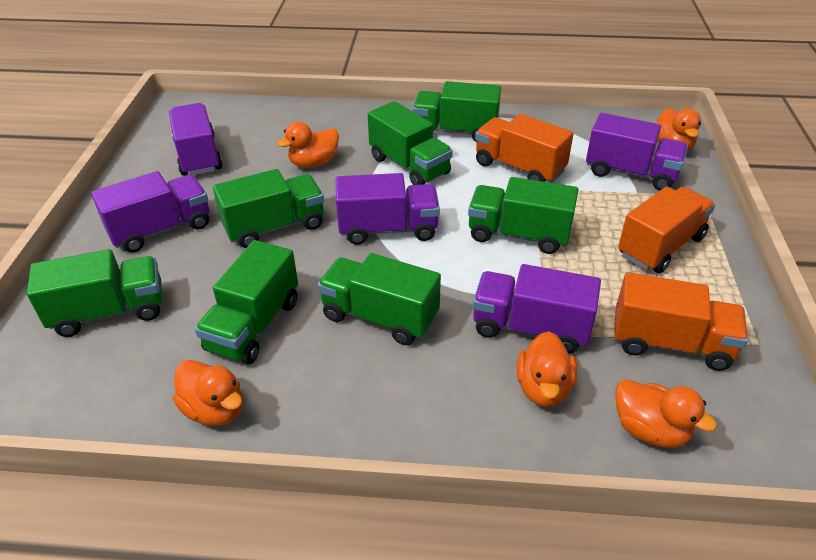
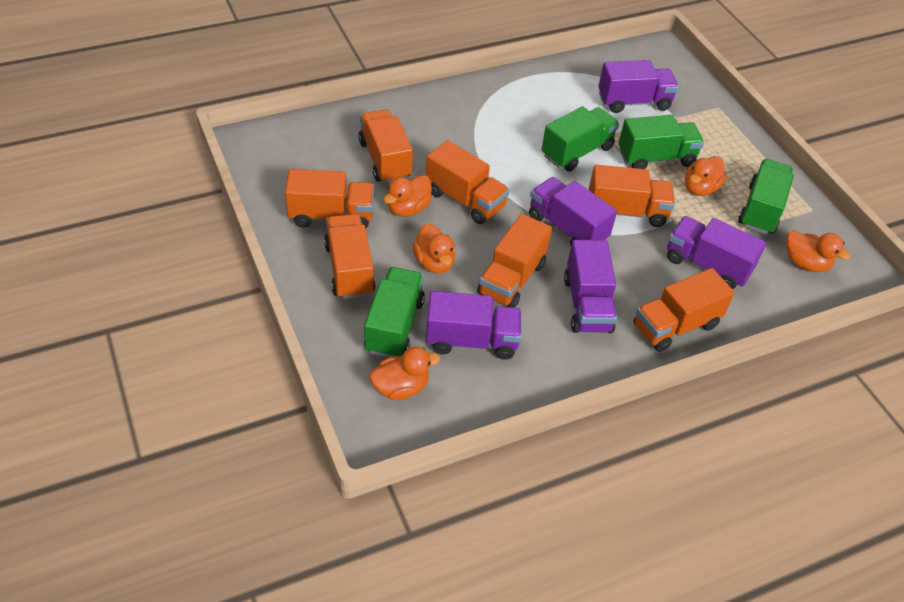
green truck: 7 -> 4
orange truck: 3 -> 7

